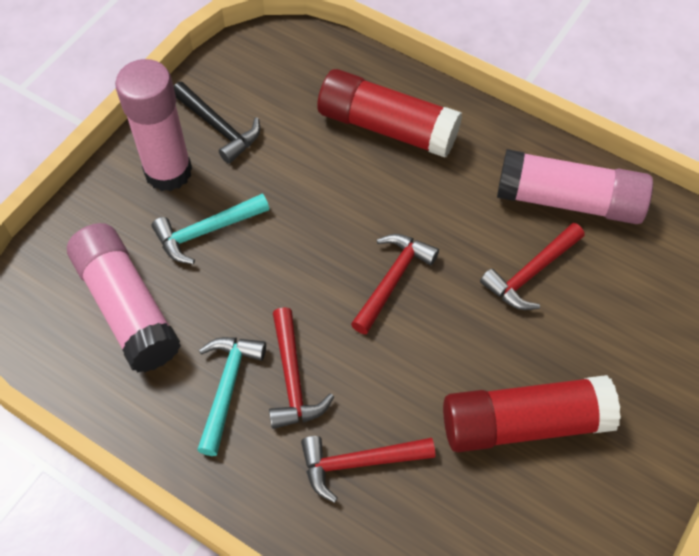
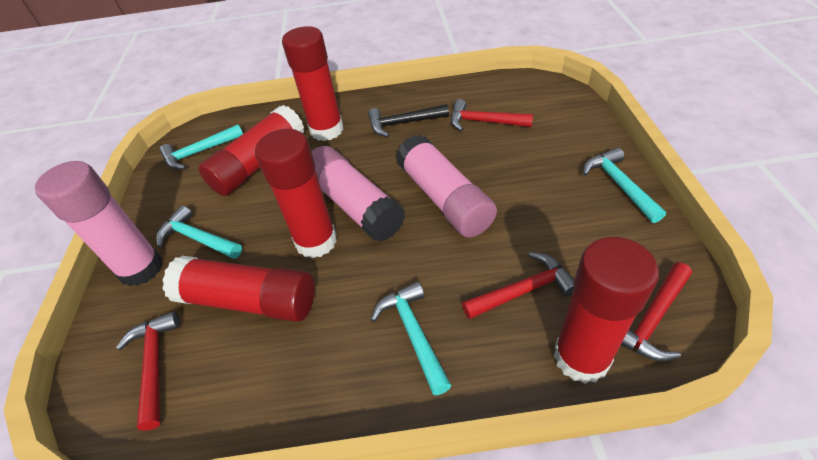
red glue stick: 2 -> 5
turquoise hammer: 2 -> 4

